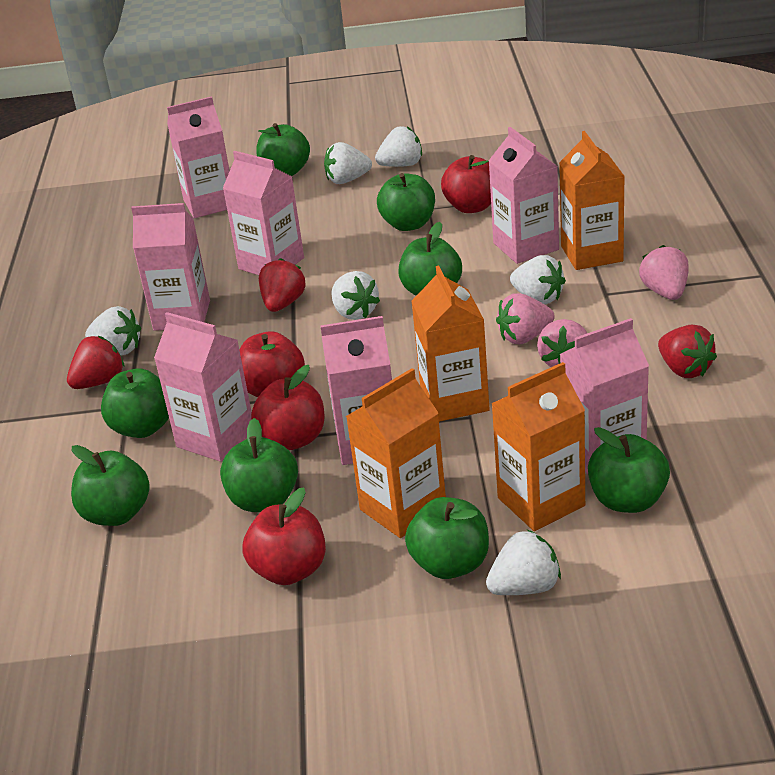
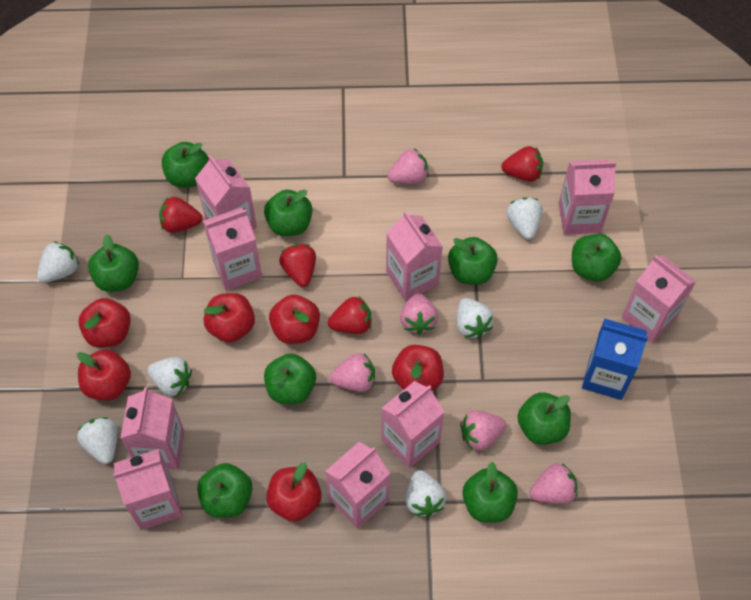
blue carton: 0 -> 1
green apple: 8 -> 9
orange carton: 4 -> 0
pink carton: 7 -> 9
pink strawberry: 3 -> 5
red apple: 4 -> 6
red strawberry: 3 -> 4

